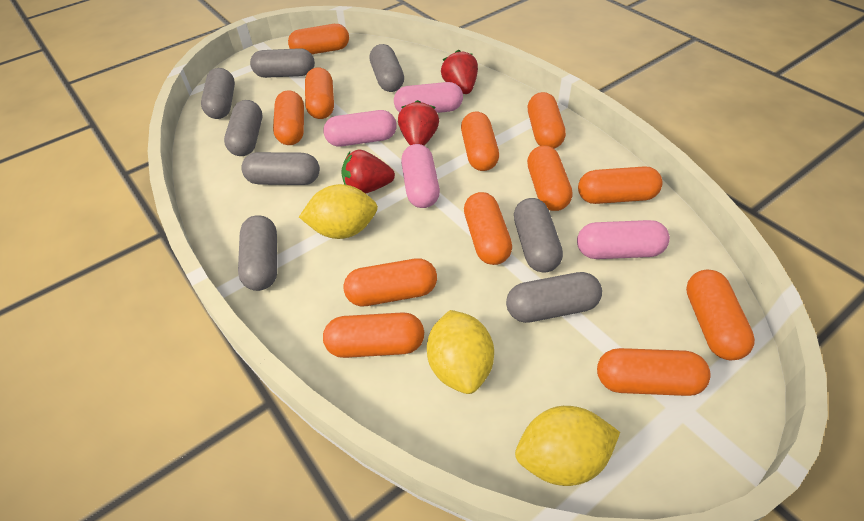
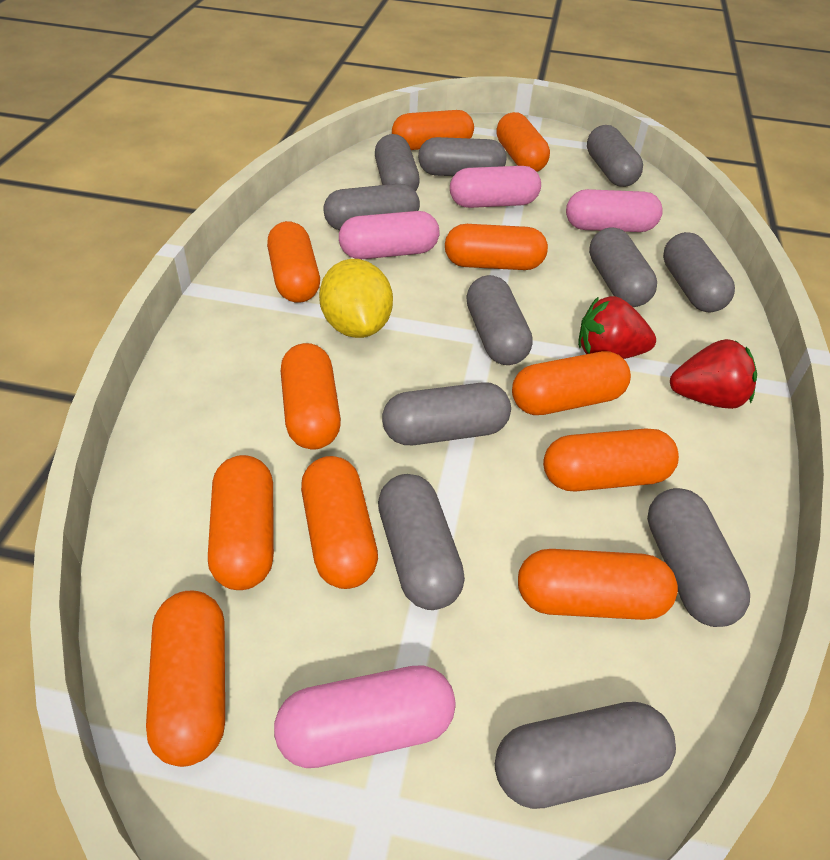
grey capsule: 8 -> 11
orange capsule: 12 -> 11
red strawberry: 3 -> 2
yellow lemon: 3 -> 1

